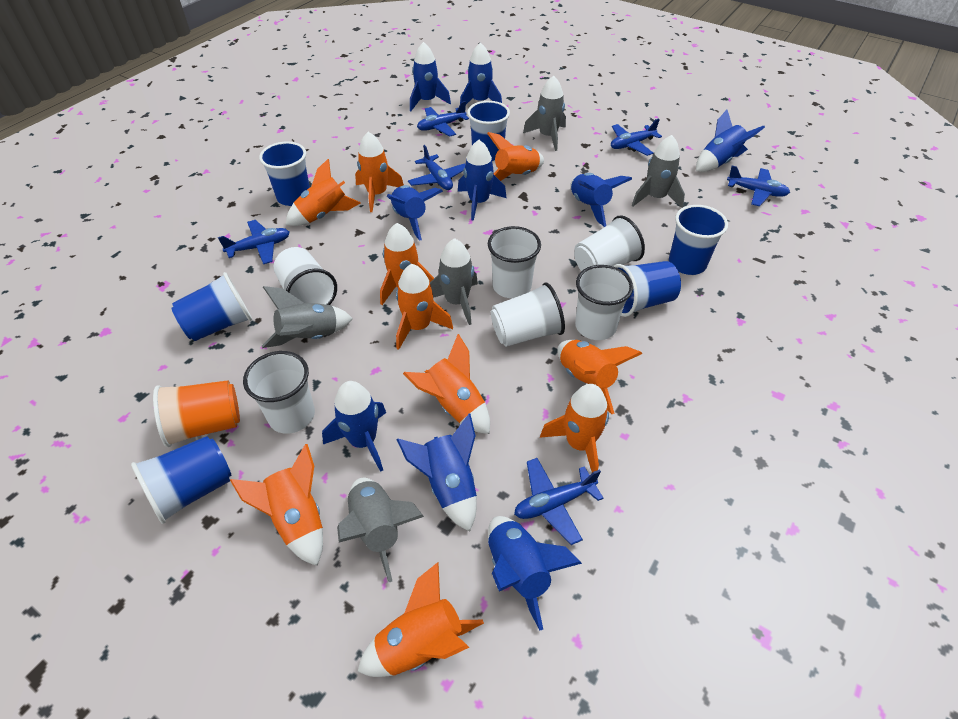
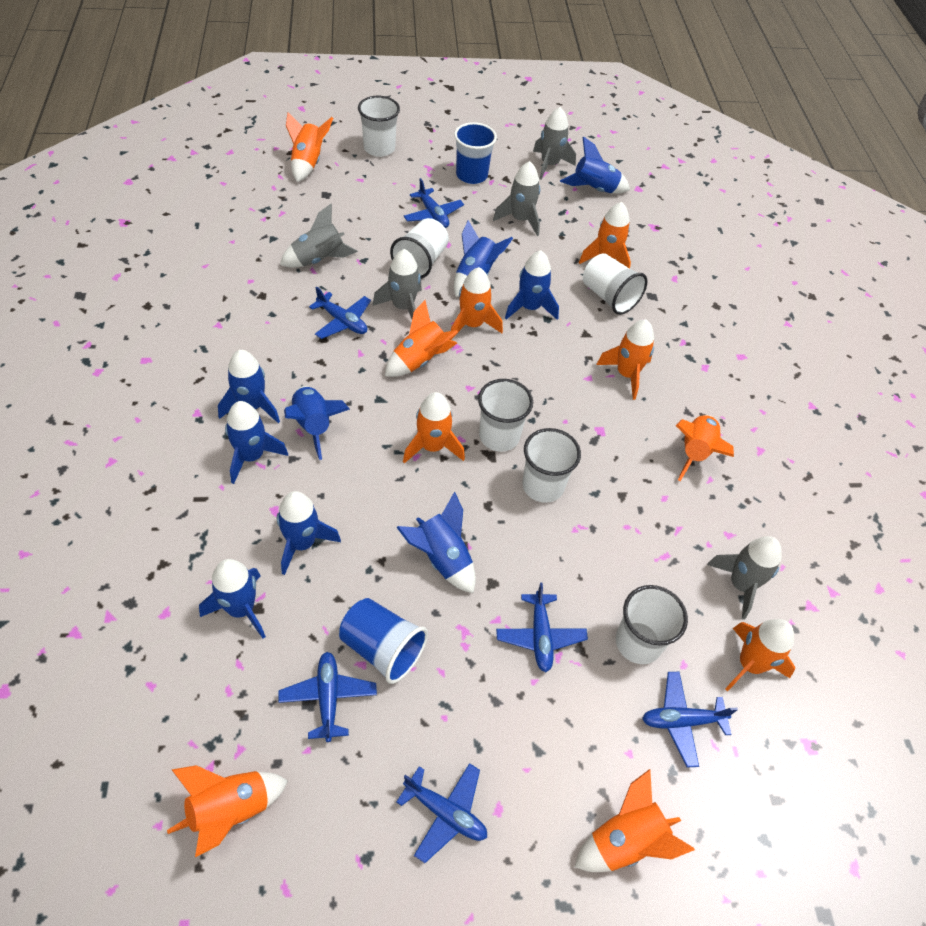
blue cup: 6 -> 2
orange cup: 1 -> 0

